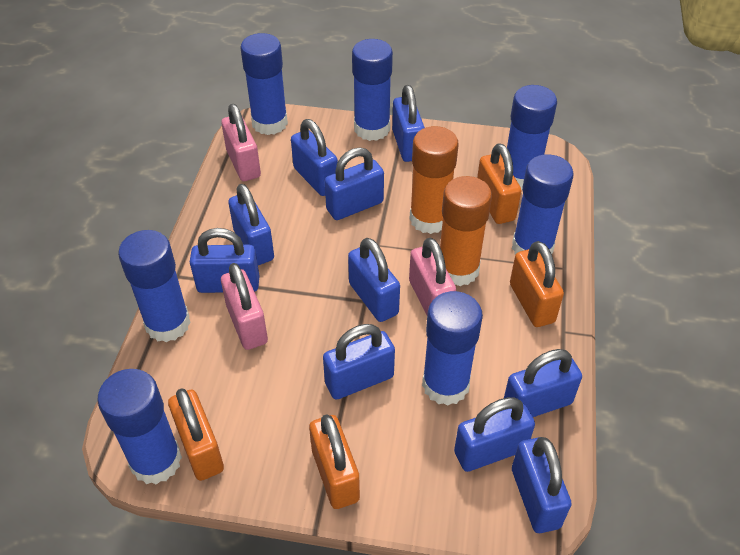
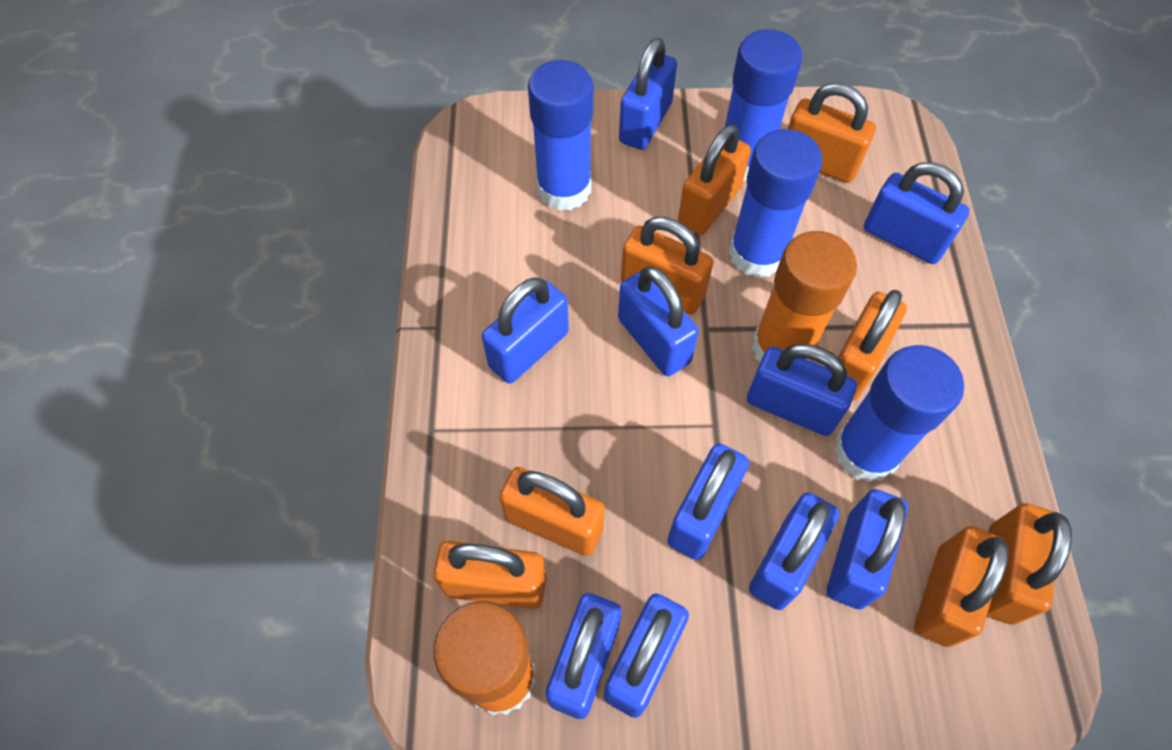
blue glue stick: 7 -> 4
orange padlock: 4 -> 8
pink padlock: 3 -> 0

